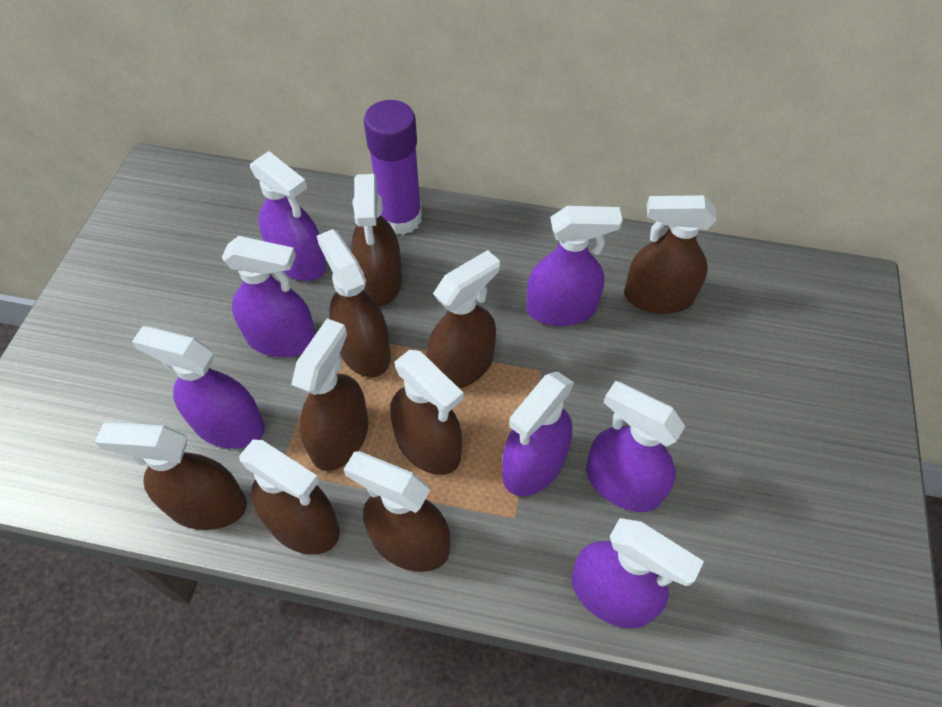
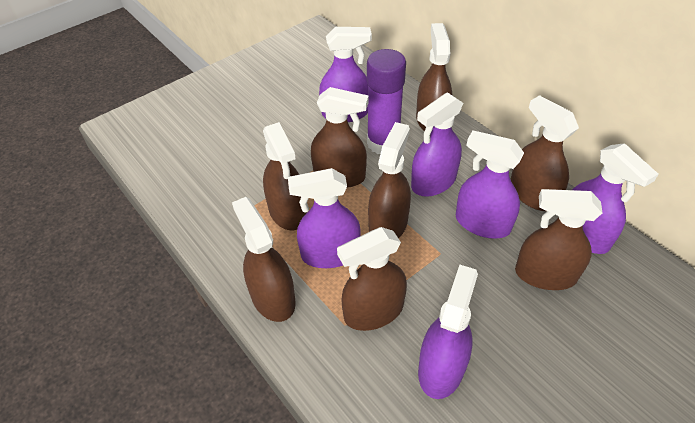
brown spray bottle: 9 -> 8
purple spray bottle: 7 -> 6

